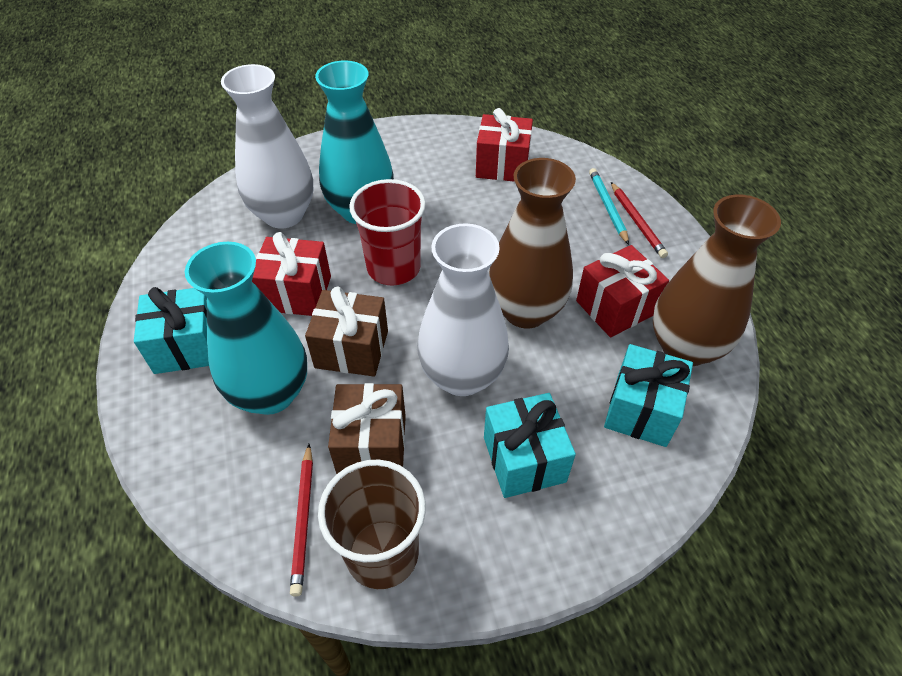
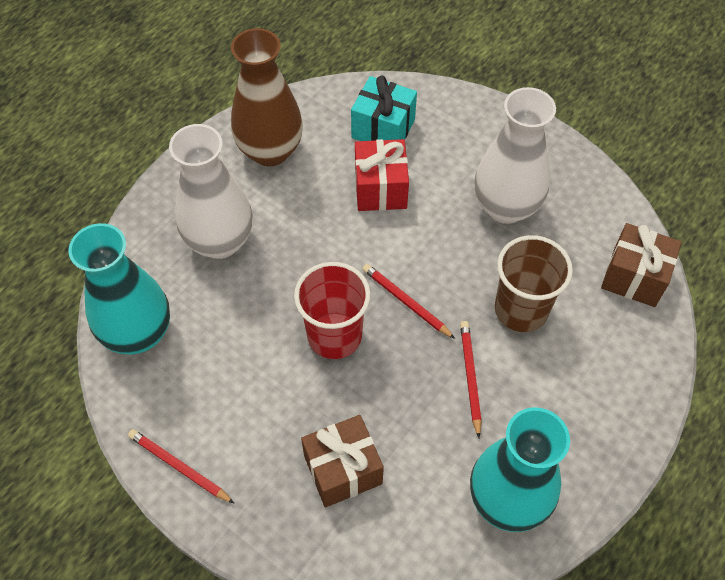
brown vase: 2 -> 1
red gift: 3 -> 1
red pencil: 2 -> 3
turquoise gift: 3 -> 1
turquoise pencil: 1 -> 0

